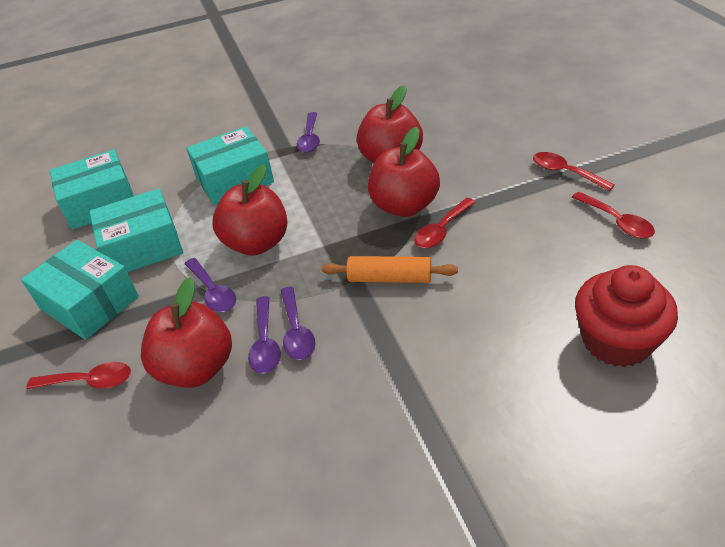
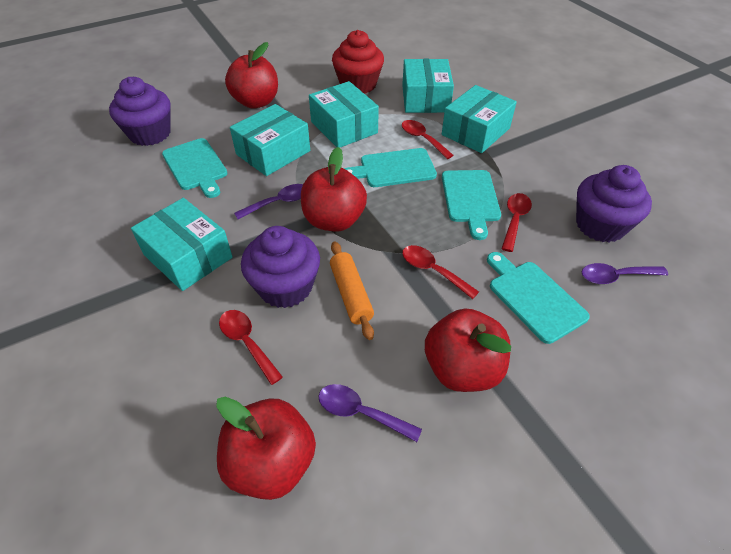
purple cupcake: 0 -> 3
purple spoon: 4 -> 3
turquoise box: 4 -> 5
turquoise cutting board: 0 -> 4

